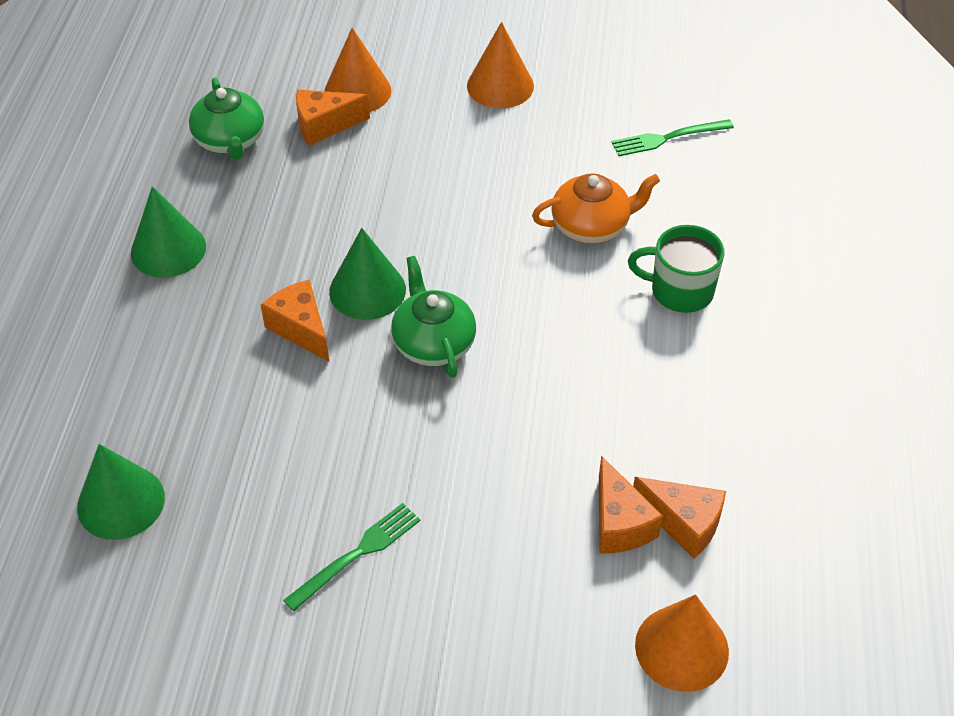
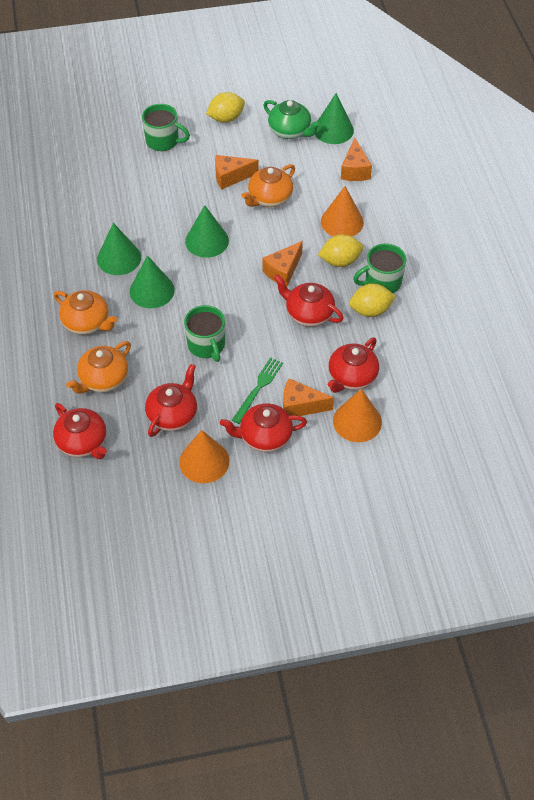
green cone: 3 -> 4
green fork: 2 -> 1
green mug: 1 -> 3
green teapot: 2 -> 1
orange teapot: 1 -> 3
red teapot: 0 -> 5
yellow lemon: 0 -> 3

